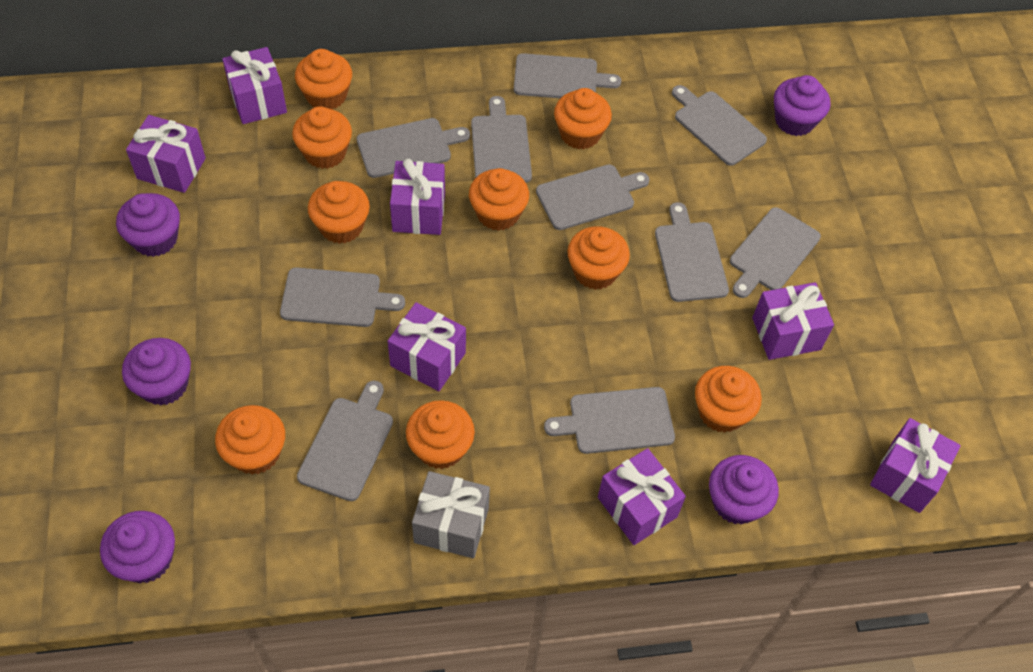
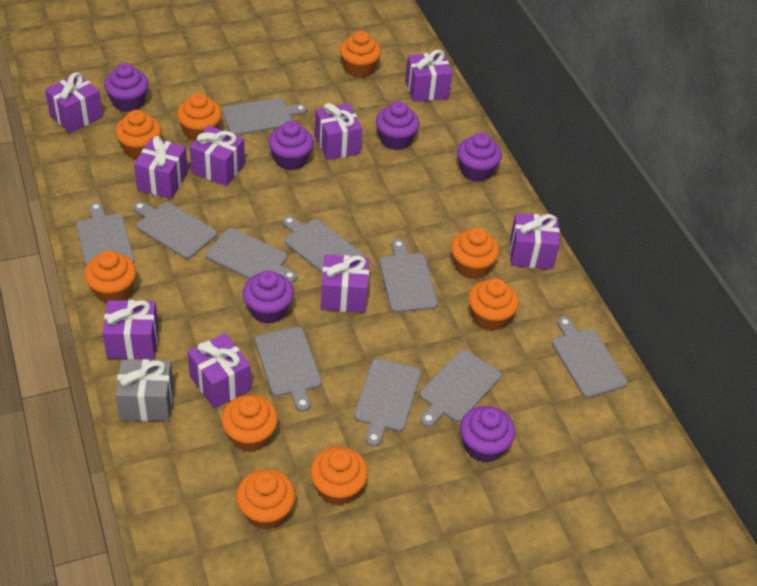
purple cupcake: 5 -> 6
purple gift: 7 -> 9

